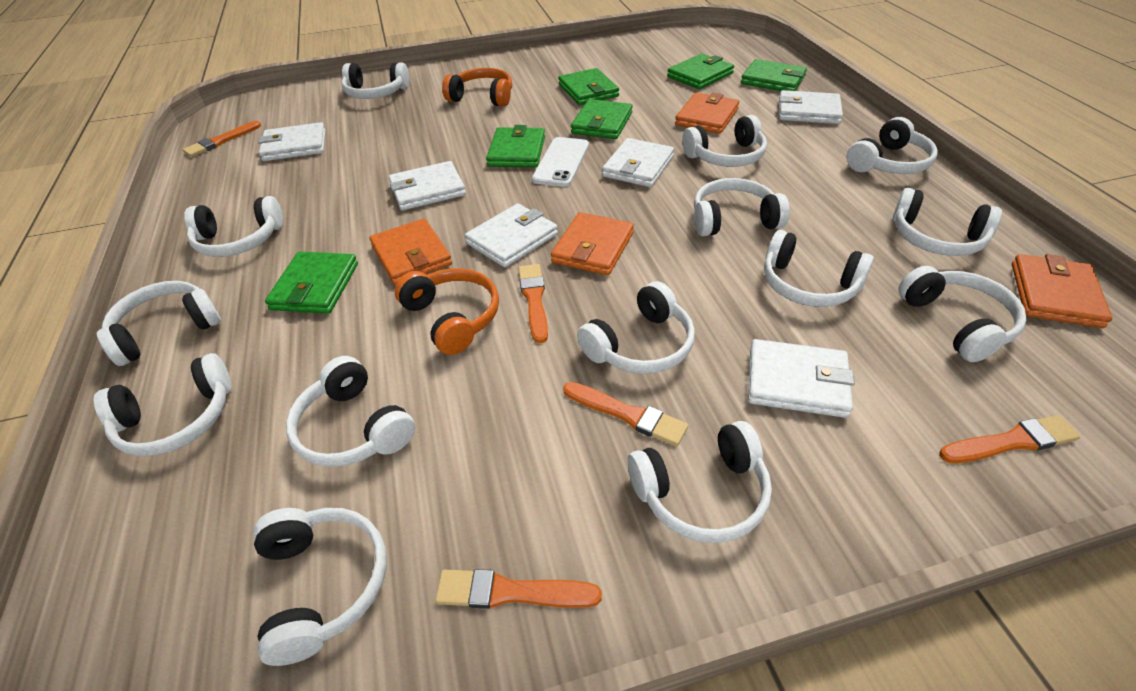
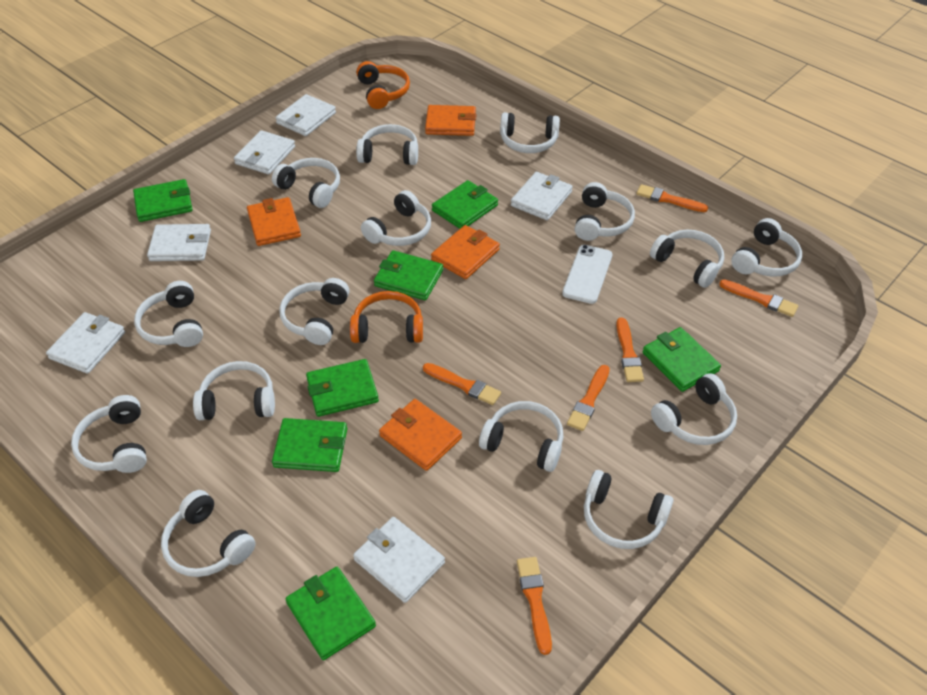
green wallet: 6 -> 7
orange brush: 5 -> 6
white headphones: 14 -> 15

